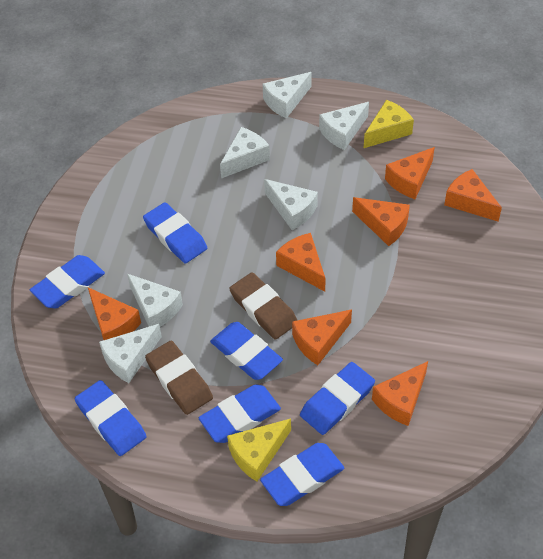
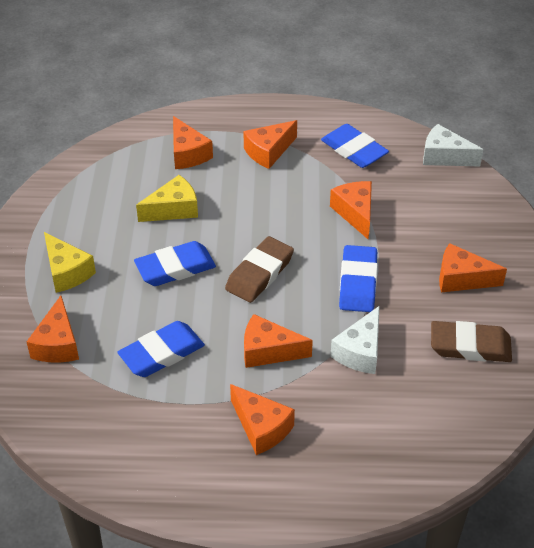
blue eraser: 7 -> 4
white cheese: 6 -> 2

